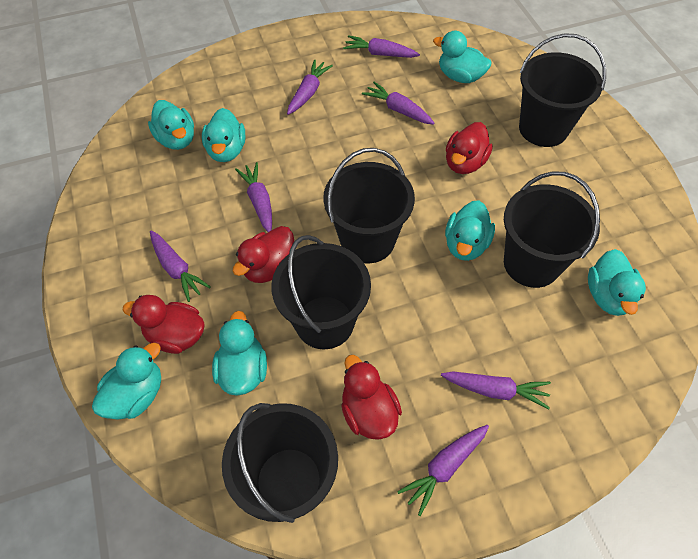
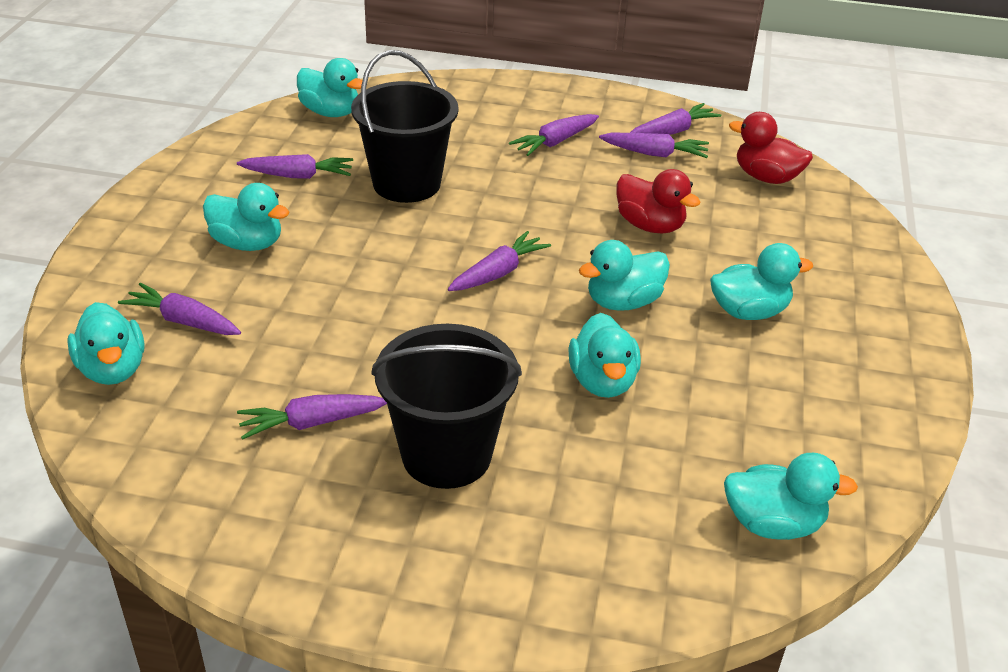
black bucket: 5 -> 2
red duck: 4 -> 2

